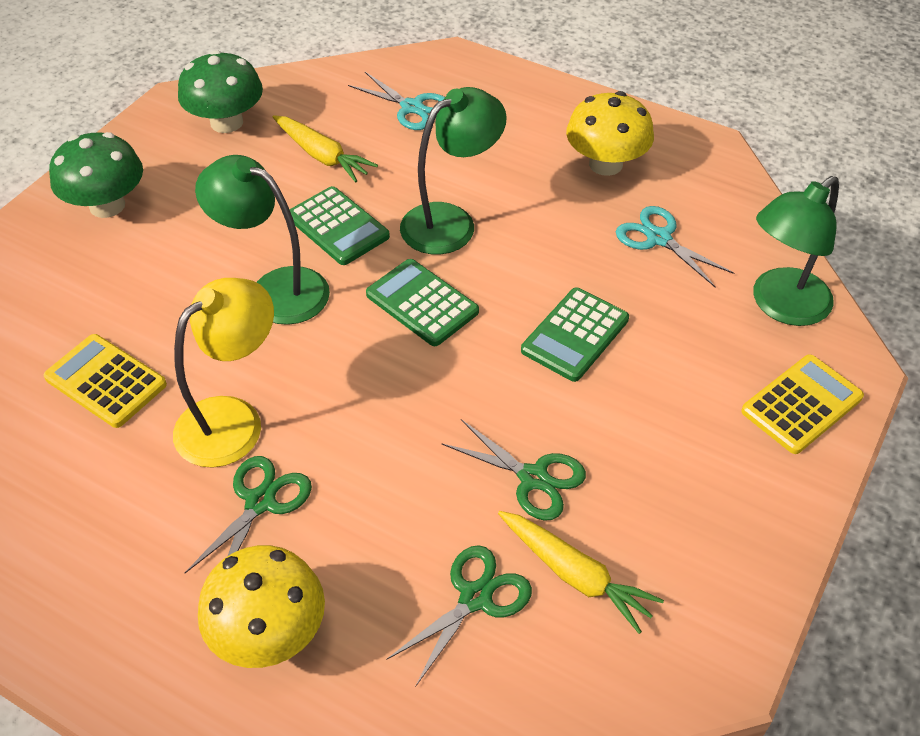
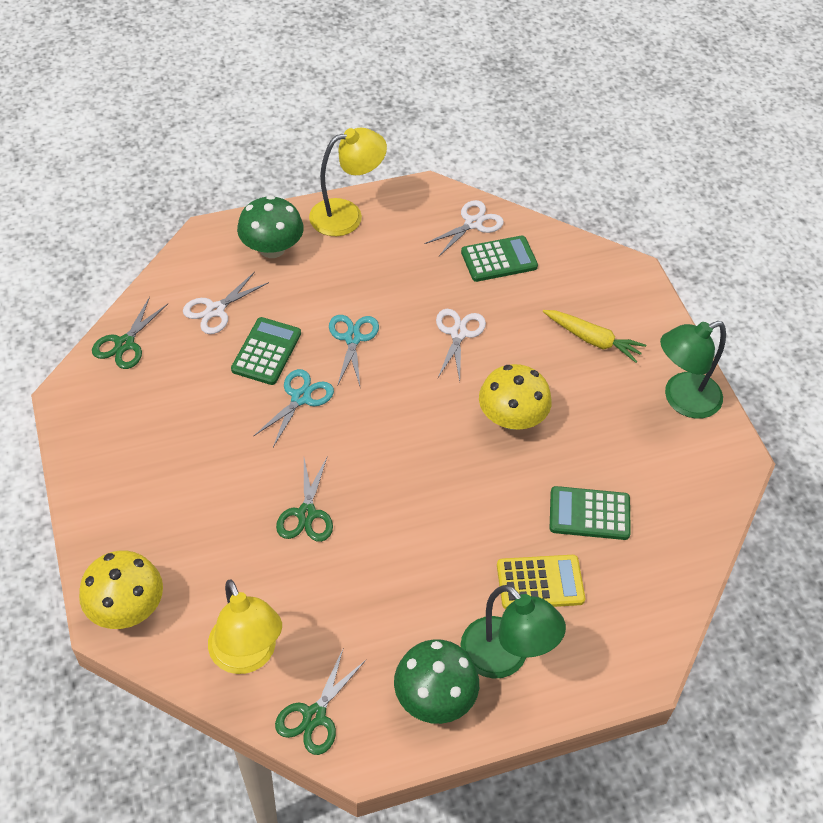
green lamp: 3 -> 2
white scissors: 0 -> 3
yellow calculator: 2 -> 1
yellow carrot: 2 -> 1
yellow lamp: 1 -> 2

